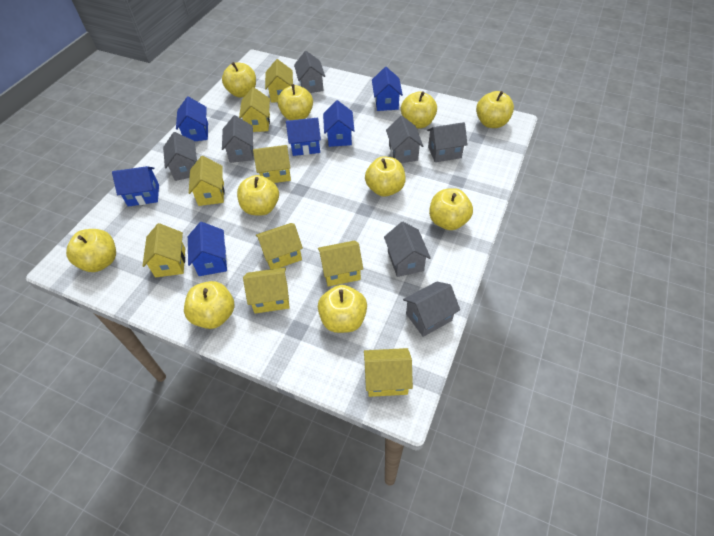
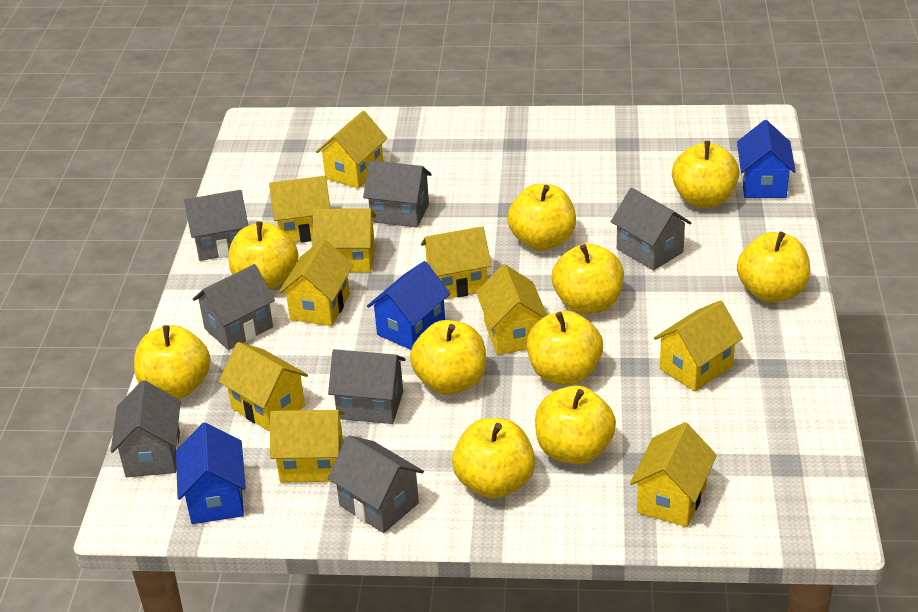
blue house: 6 -> 3
yellow house: 9 -> 10

